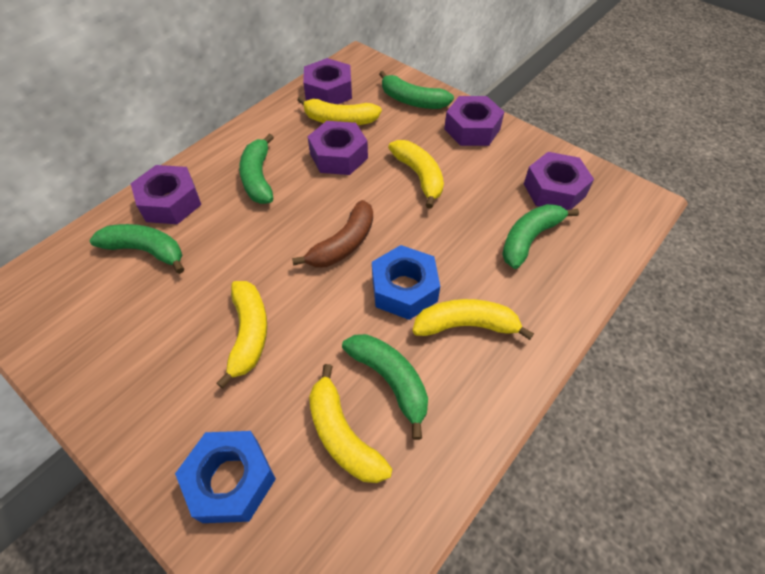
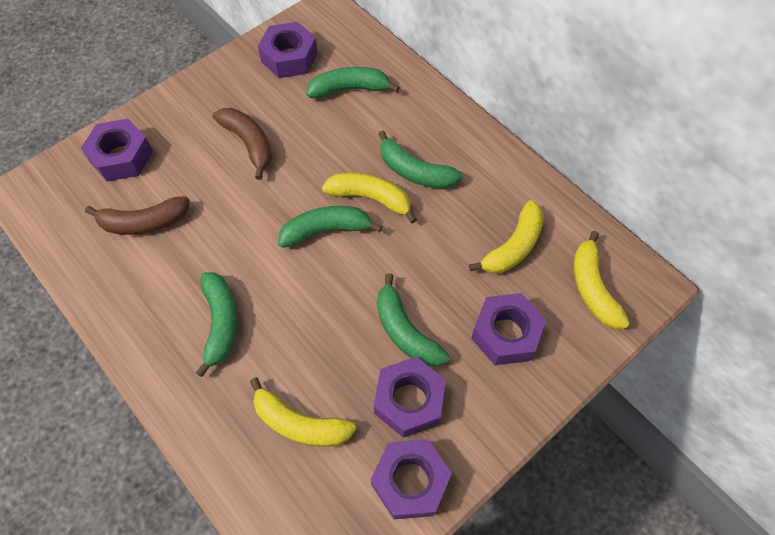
blue nut: 2 -> 0
brown banana: 1 -> 2
yellow banana: 5 -> 4

